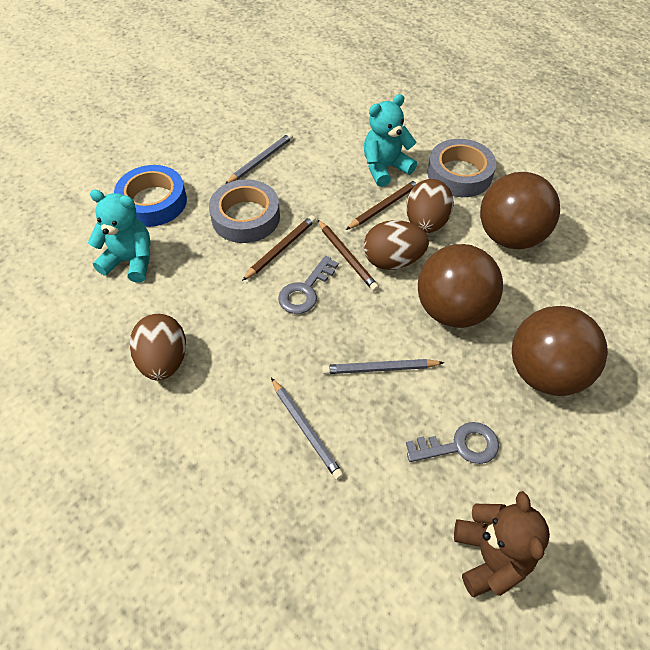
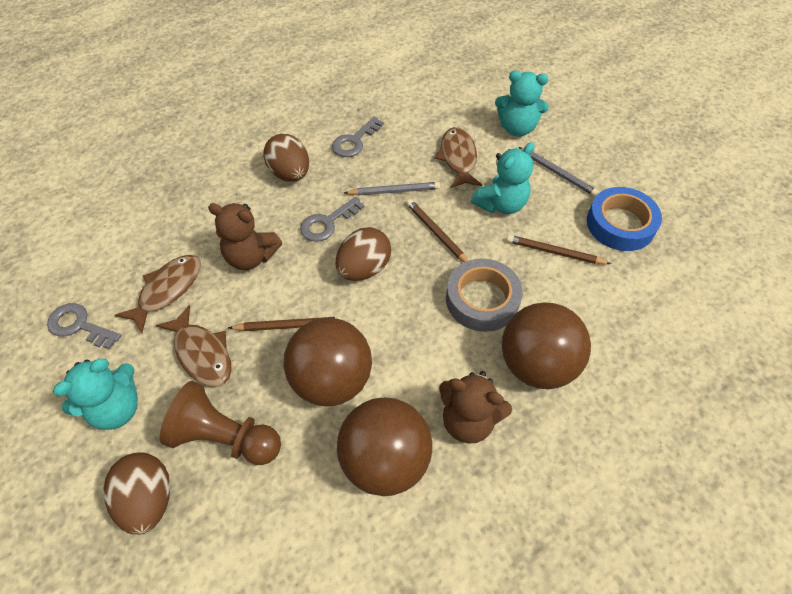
brown fish: 0 -> 3
brown pawn: 0 -> 1
brown teddy bear: 1 -> 2
grey key: 2 -> 3
grey pencil: 3 -> 2
grey tape: 2 -> 1
turquoise teddy bear: 2 -> 3

